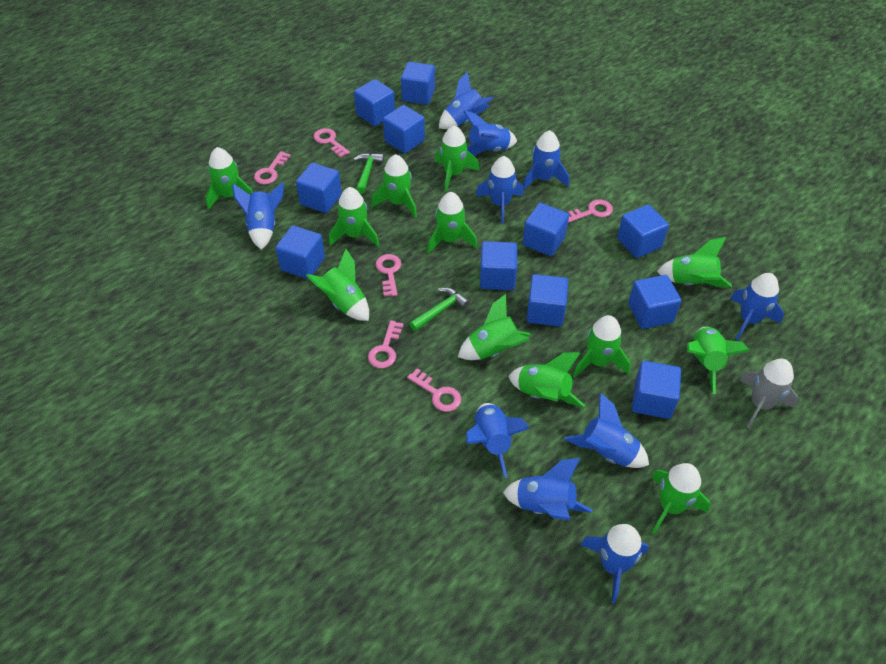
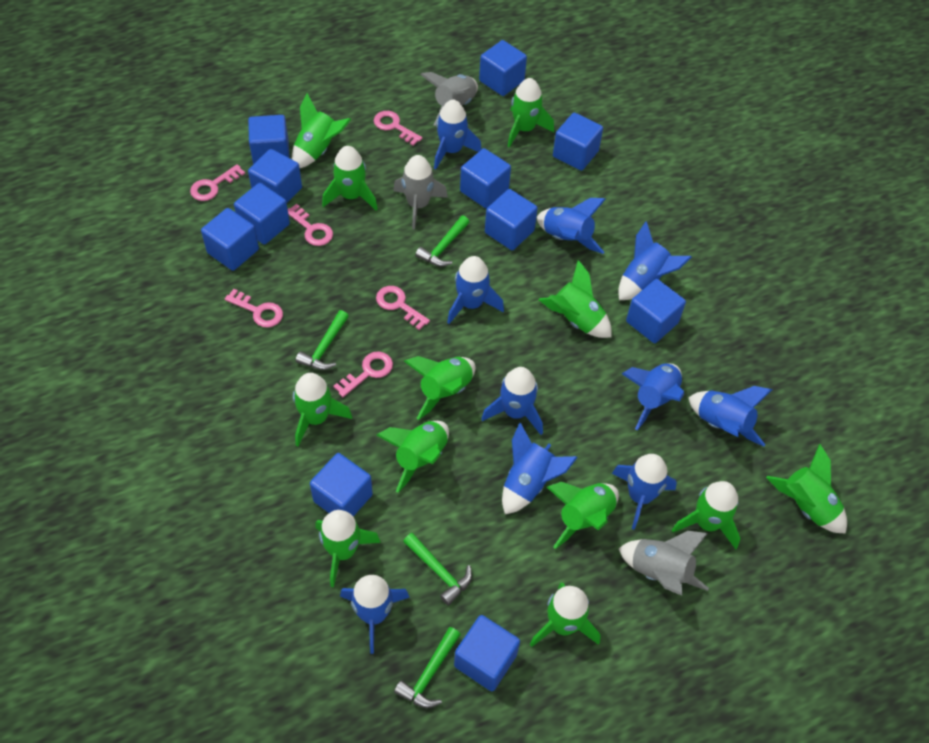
green hammer: 2 -> 4
grey rocket: 1 -> 3

